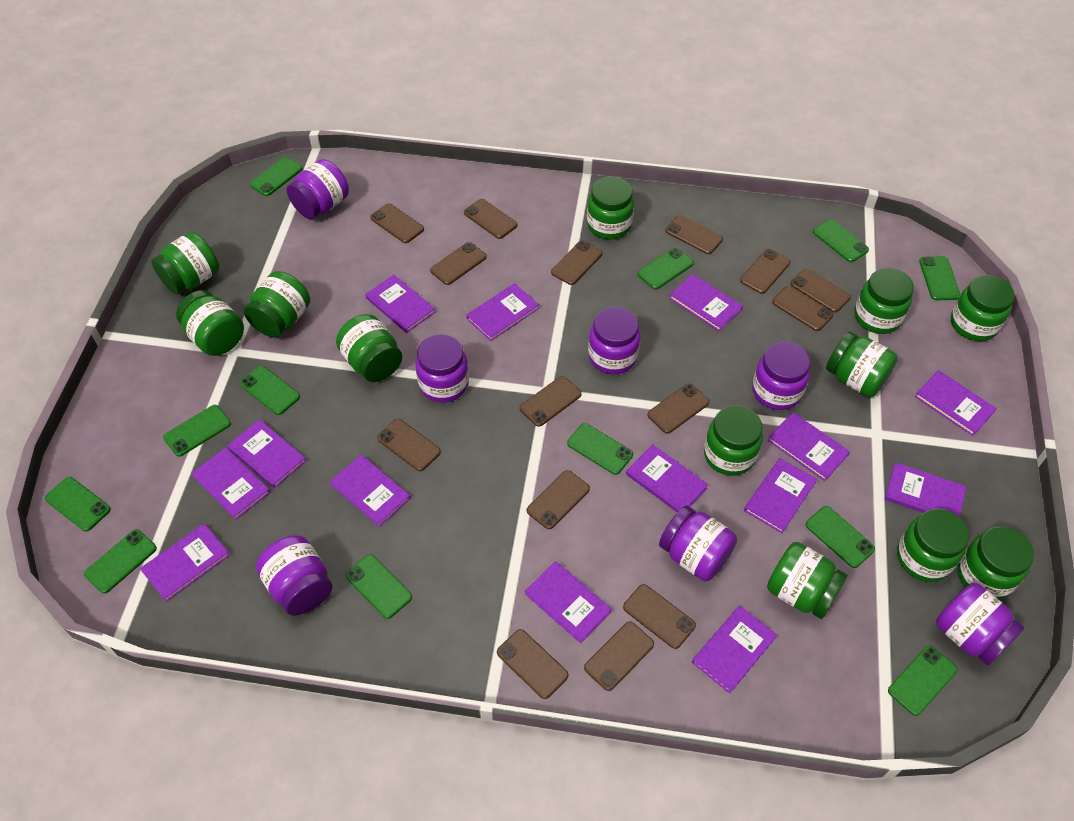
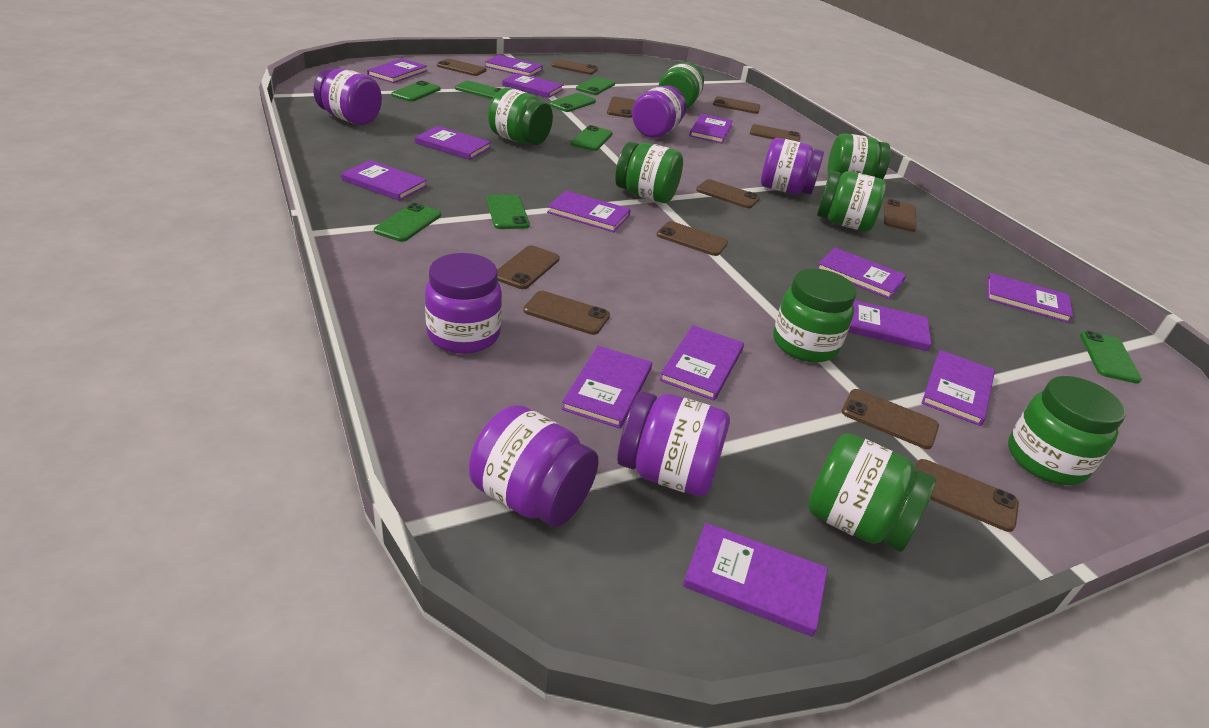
brown phone: 15 -> 12
green jar: 12 -> 8
green phone: 12 -> 8
purple jar: 7 -> 6

